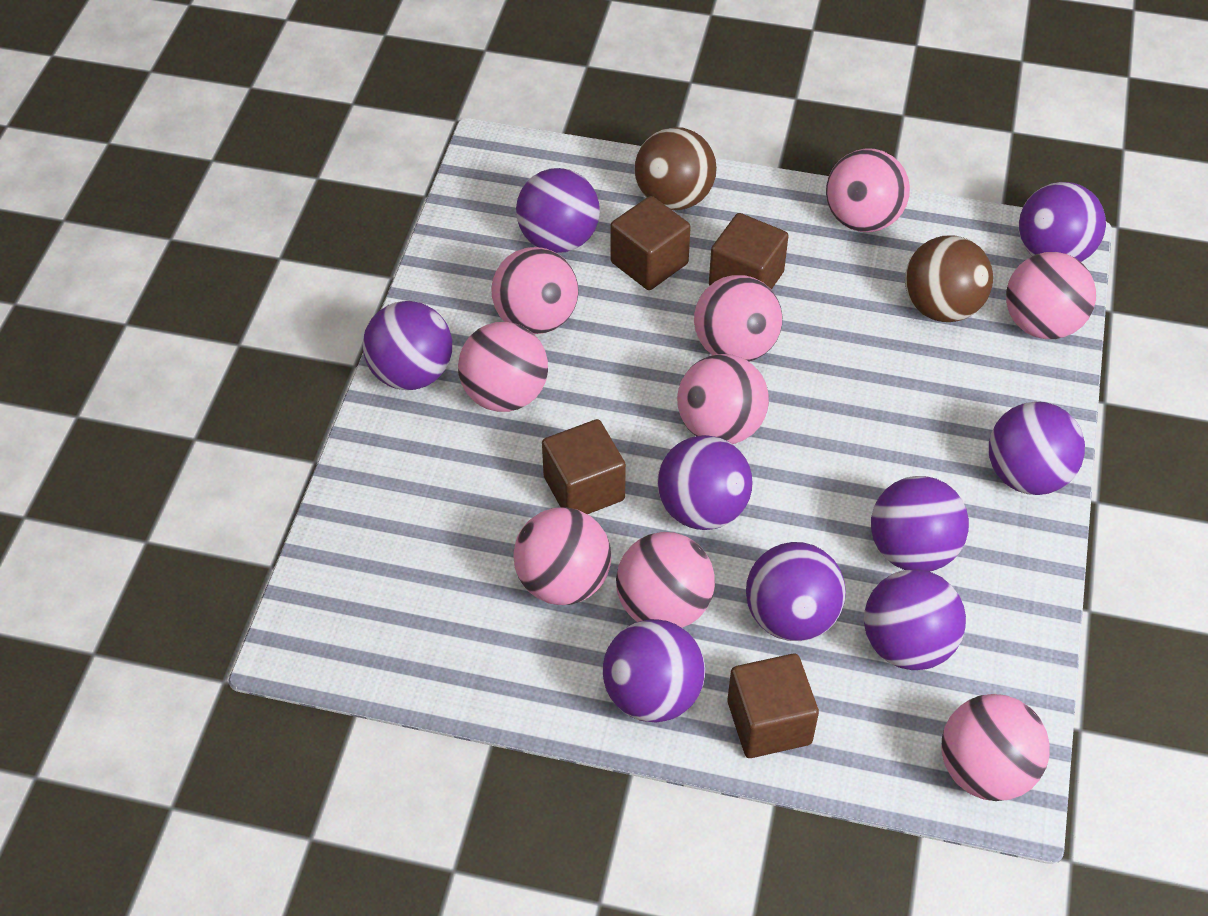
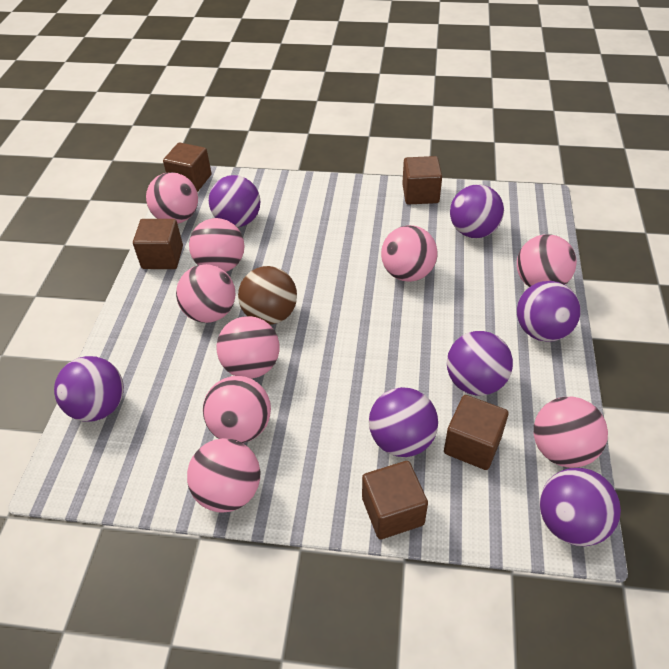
brown ball: 2 -> 1
brown cube: 4 -> 5
purple ball: 9 -> 7

